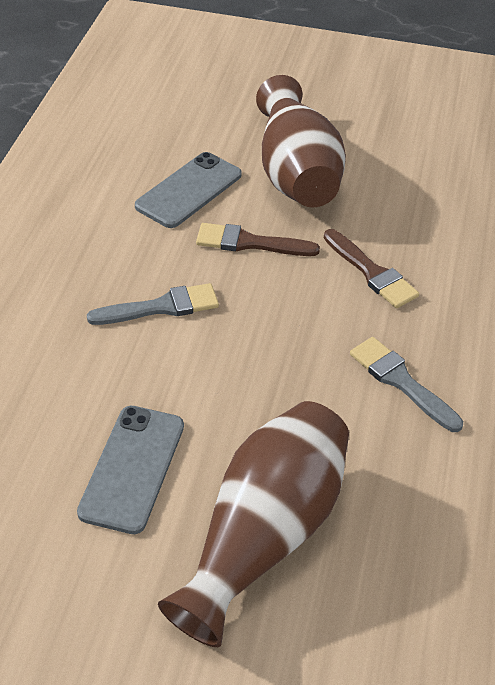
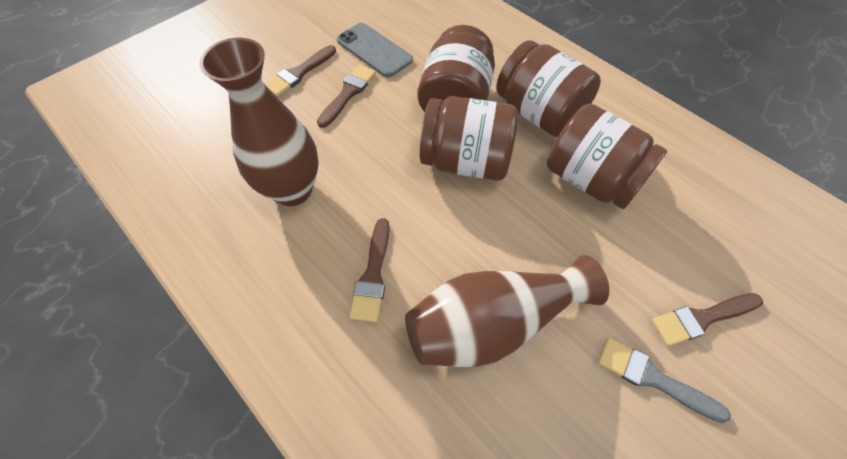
brown brush: 2 -> 4
brown jar: 0 -> 4
grey brush: 2 -> 1
grey phone: 2 -> 1

